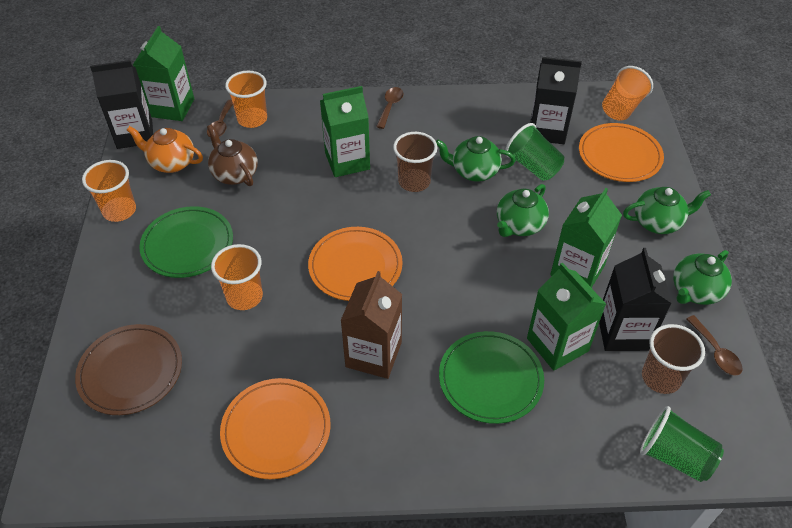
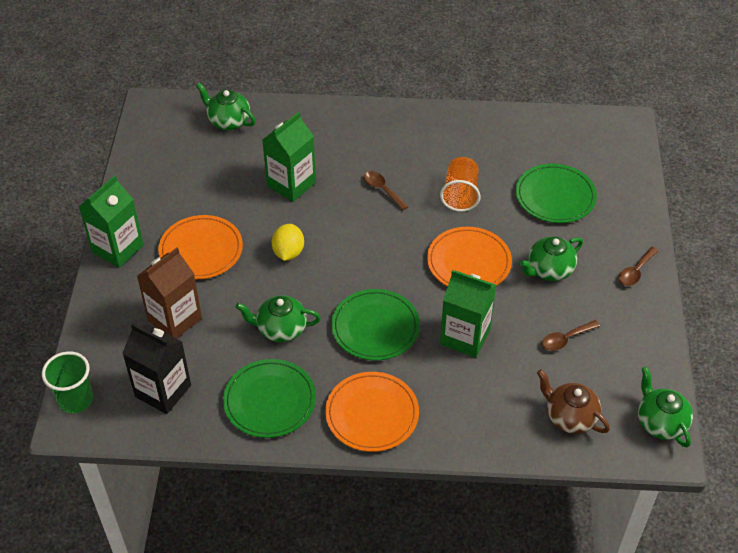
black carton: 3 -> 1
brown cup: 2 -> 0
brown plate: 1 -> 0
green carton: 4 -> 3
green cup: 2 -> 1
green plate: 2 -> 3
orange cup: 4 -> 1
orange teapot: 1 -> 0
yellow lemon: 0 -> 1

